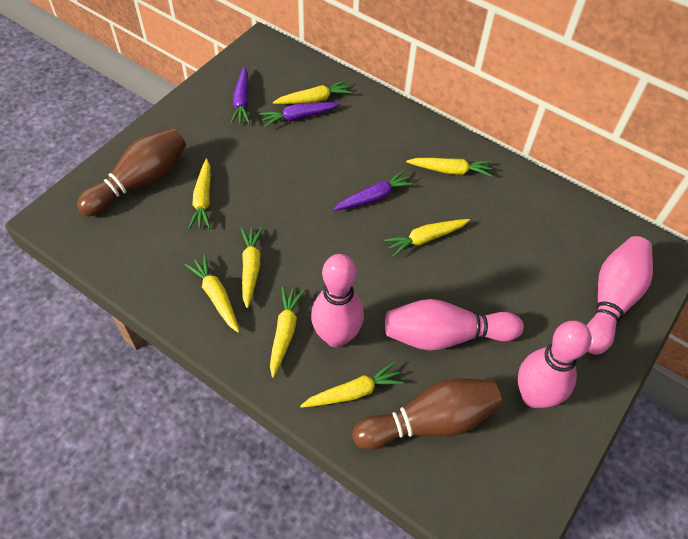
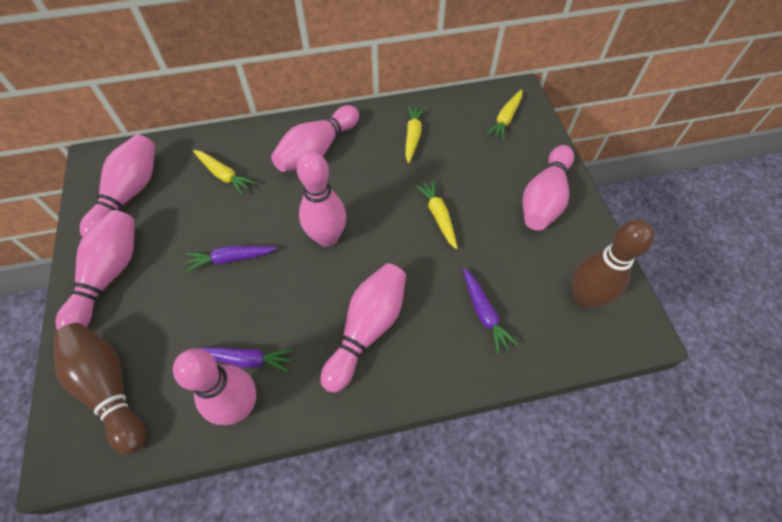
pink bowling pin: 4 -> 7
yellow carrot: 8 -> 4

